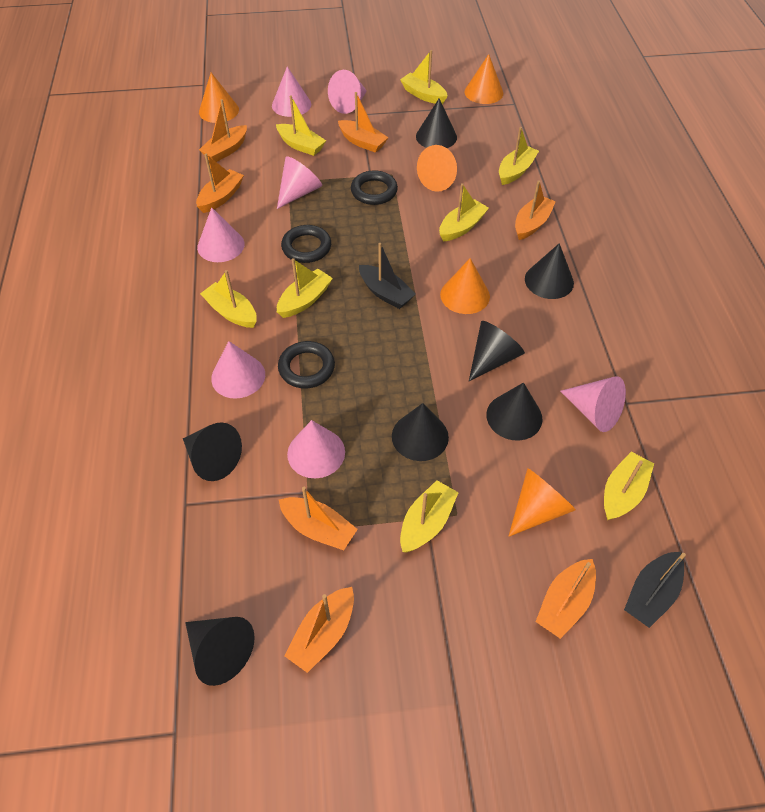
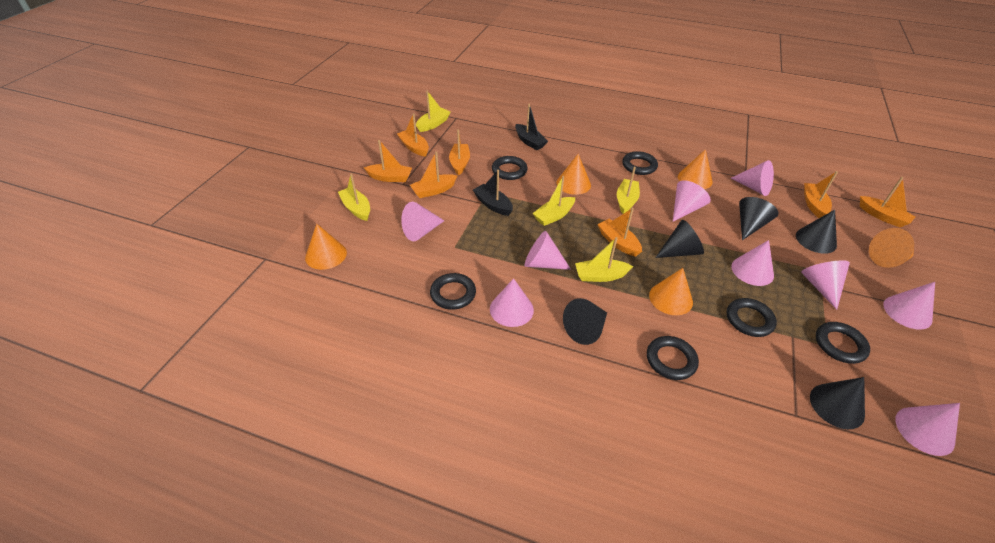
black cone: 7 -> 5
black ring: 3 -> 6
pink cone: 7 -> 9
yellow boat: 8 -> 5

